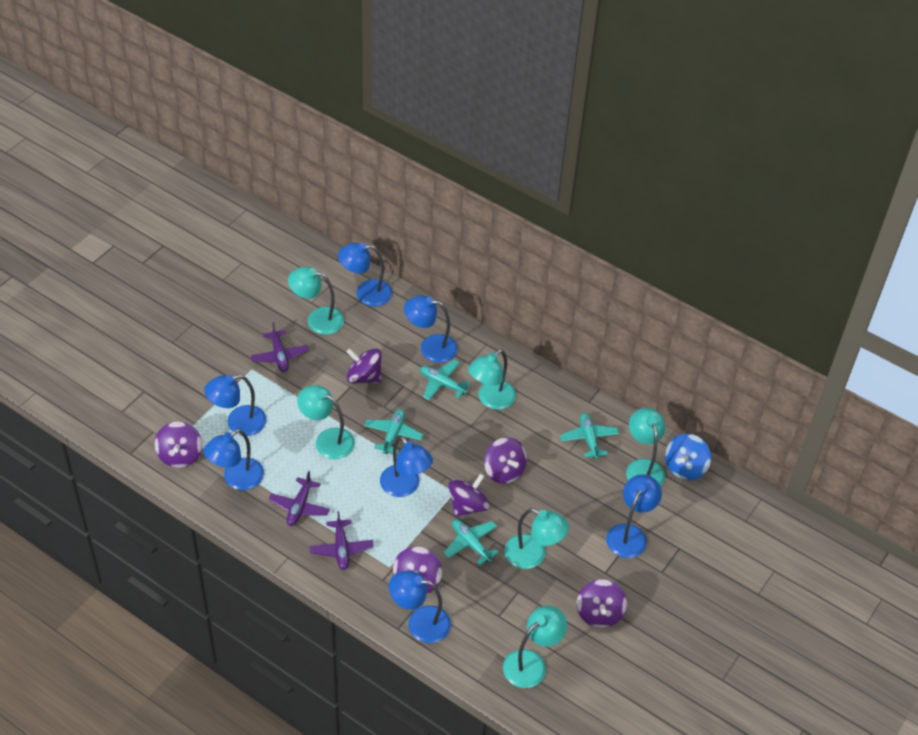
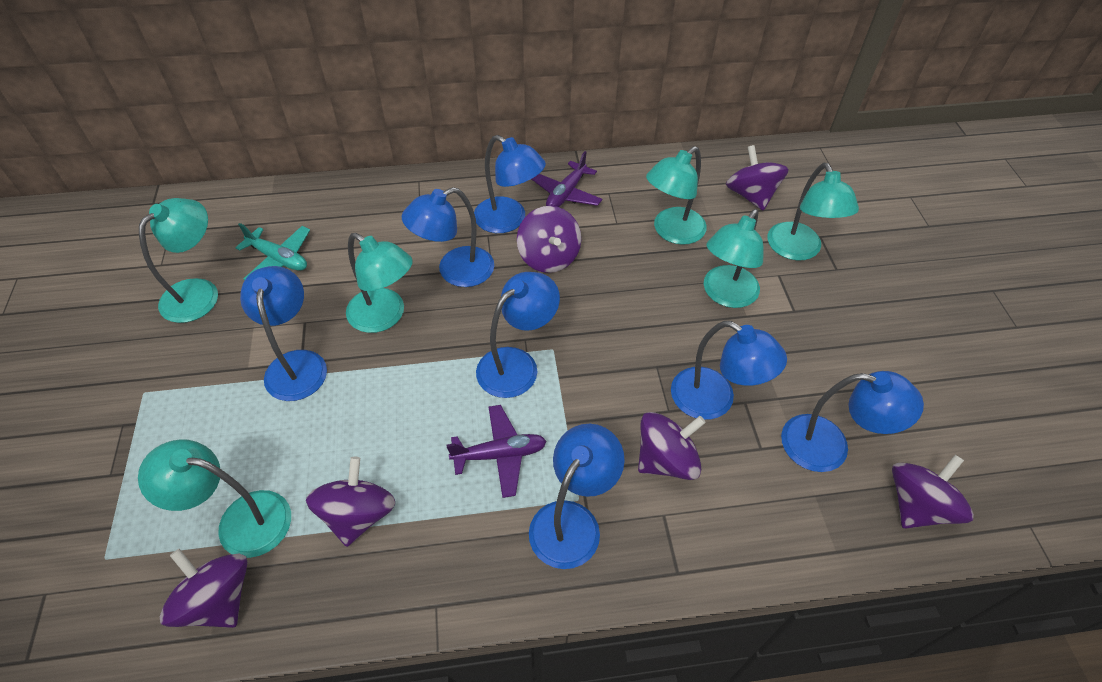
blue spinning top: 1 -> 0
purple plane: 3 -> 2
turquoise plane: 4 -> 1

